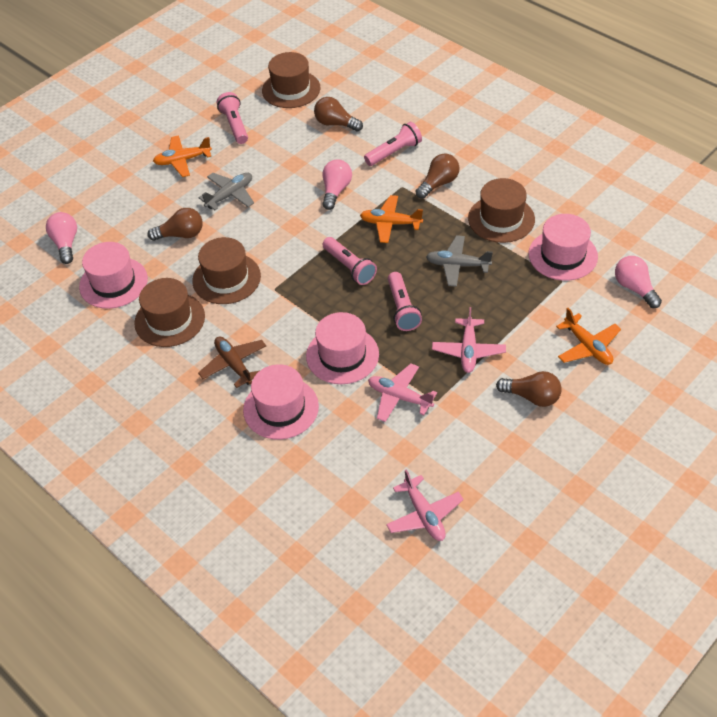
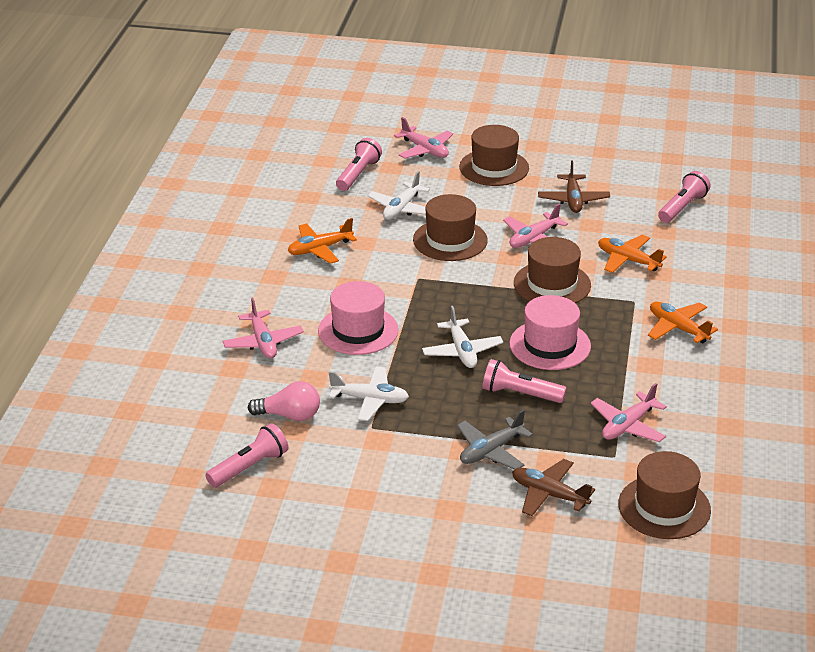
brown light bulb: 4 -> 0
brown plane: 1 -> 2
grey plane: 2 -> 1
pink hat: 4 -> 2
pink light bulb: 3 -> 1
pink plane: 3 -> 4
white plane: 0 -> 3

